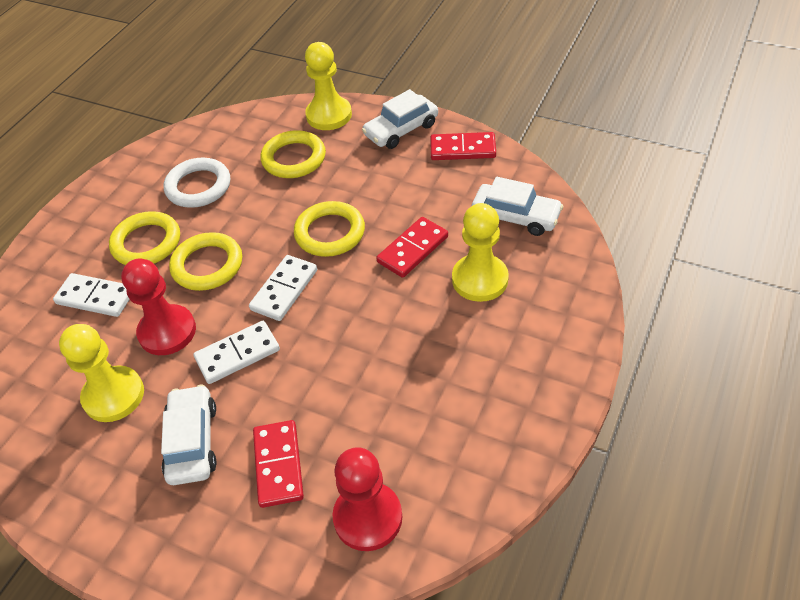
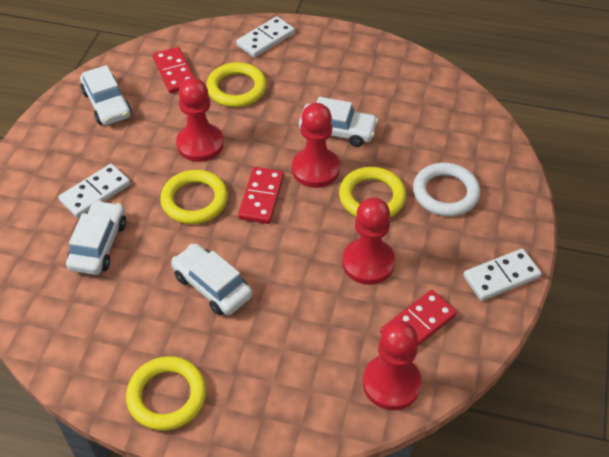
red pawn: 2 -> 4
white car: 3 -> 4
yellow pawn: 3 -> 0

